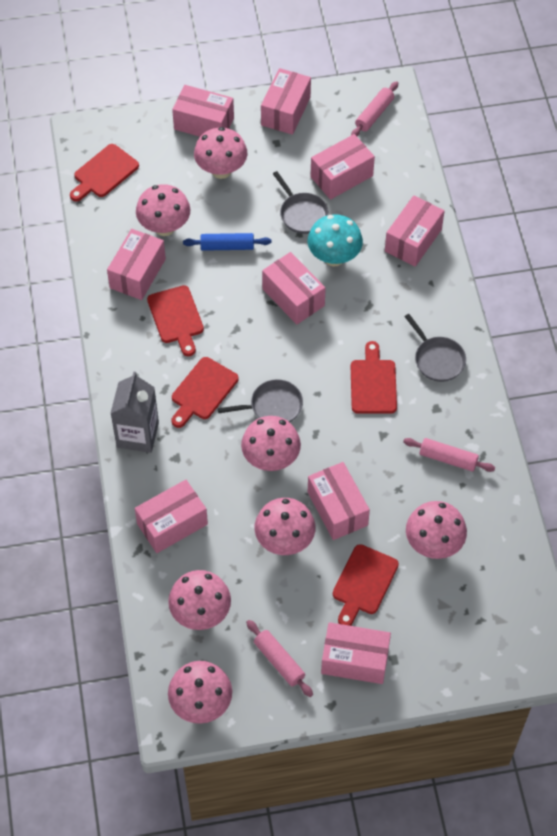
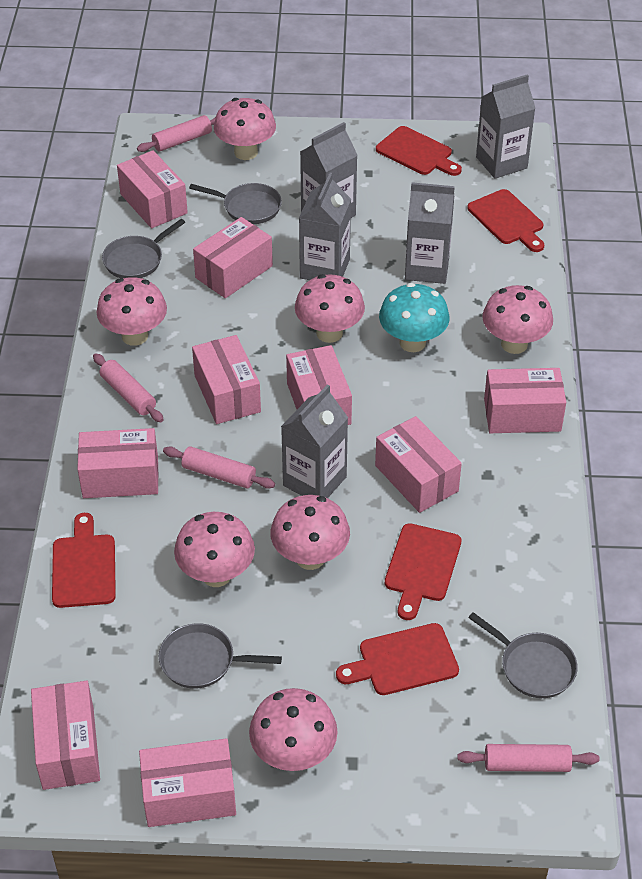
blue rolling pin: 1 -> 0
grey carton: 1 -> 5
grey pan: 3 -> 4
pink rolling pin: 3 -> 4

